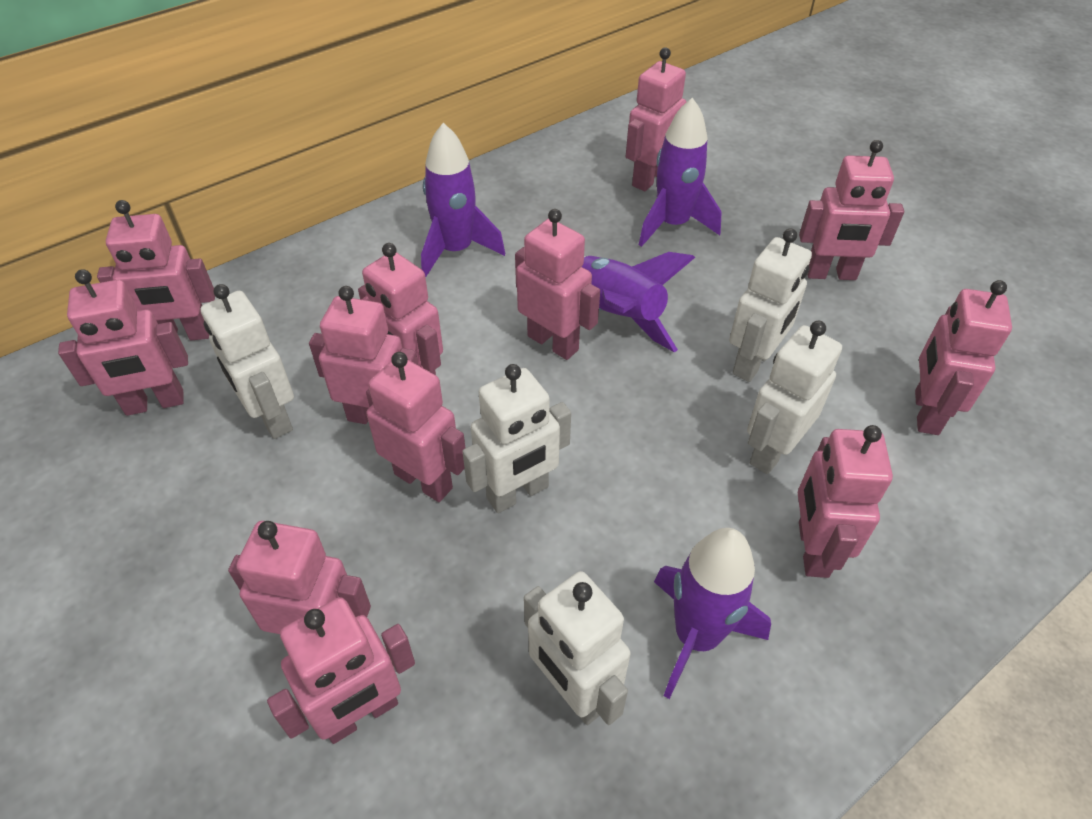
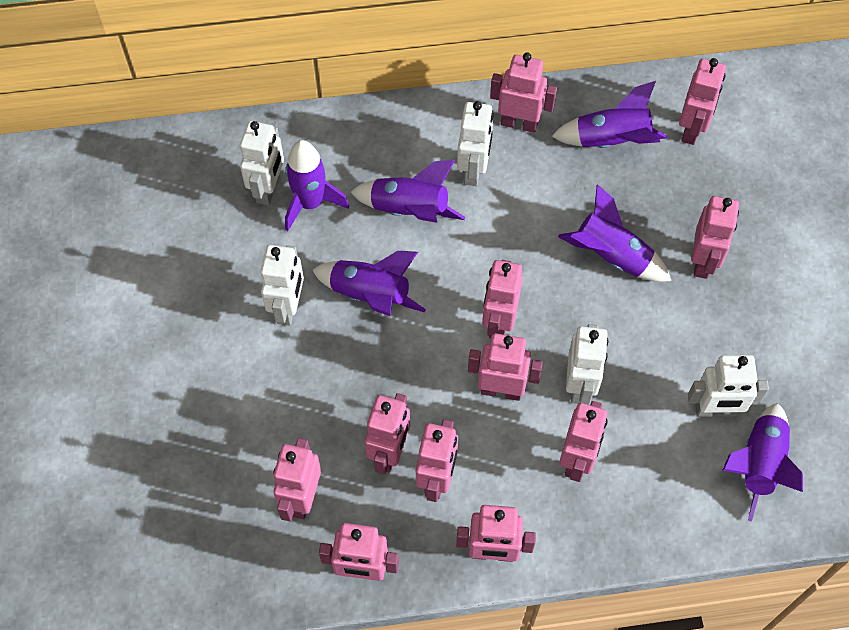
pink robot: 12 -> 11
purple rocket: 4 -> 6

